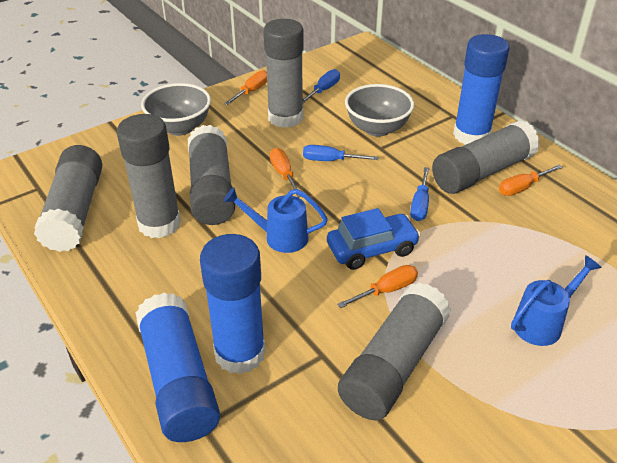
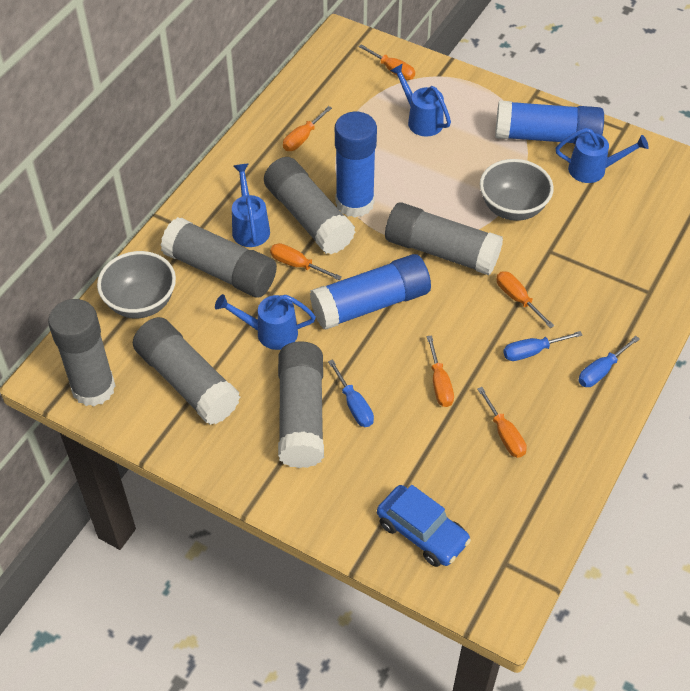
blue watering can: 2 -> 4
orange screwdriver: 4 -> 6

